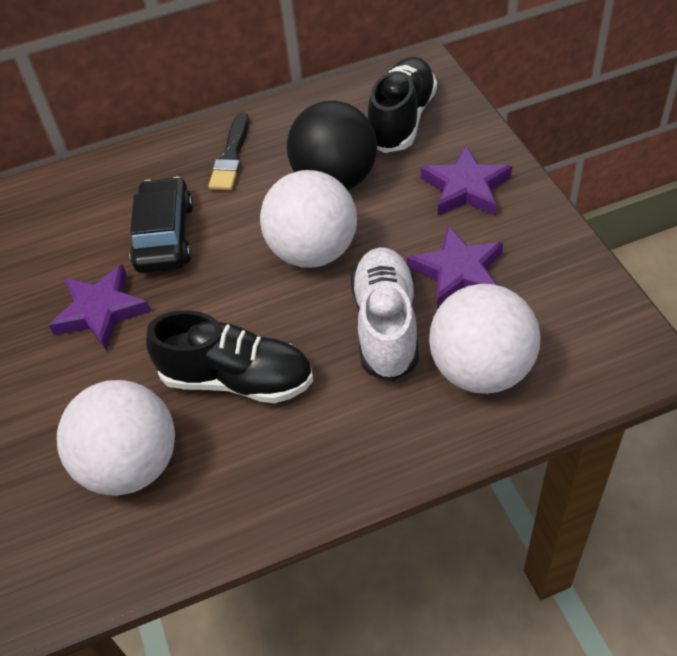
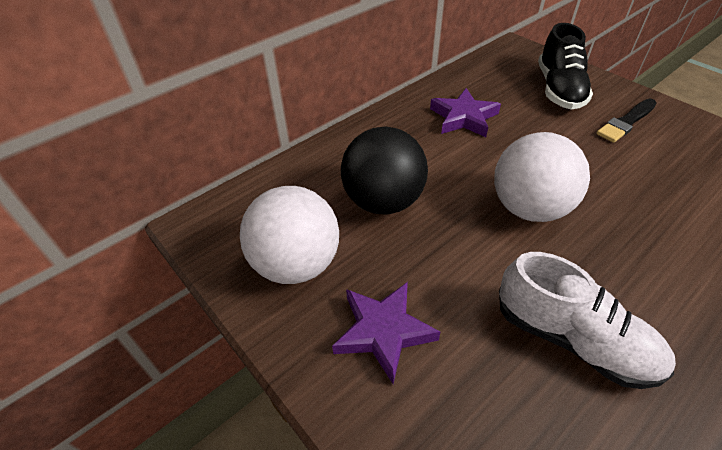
black car: 1 -> 0
black shoe: 2 -> 1
purple star: 3 -> 2
white ball: 3 -> 2

